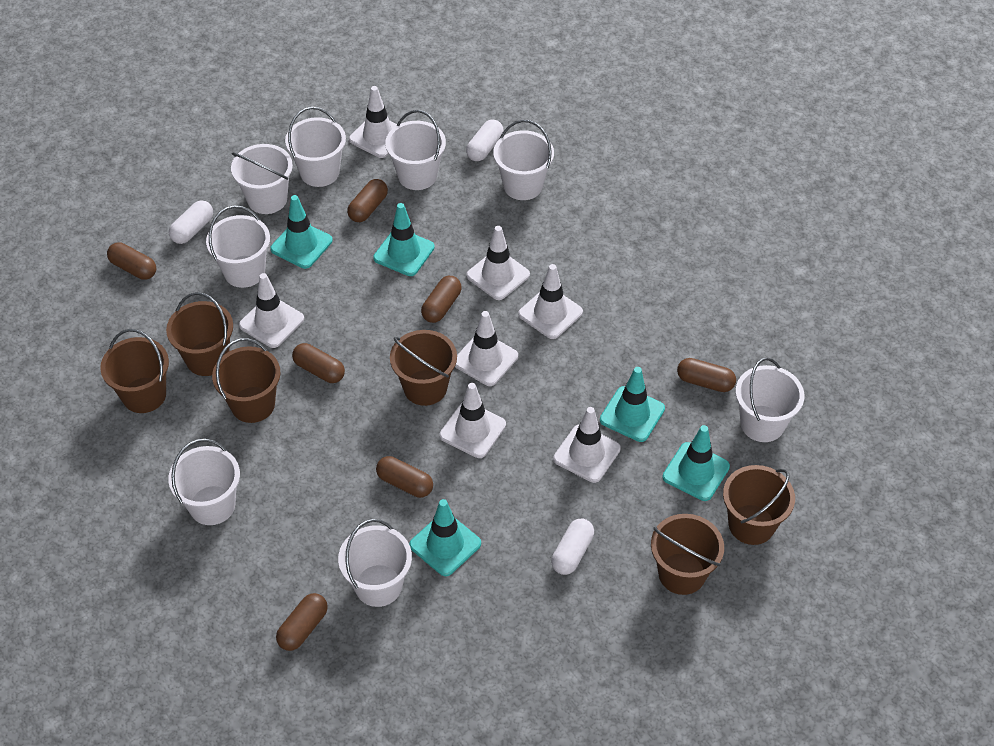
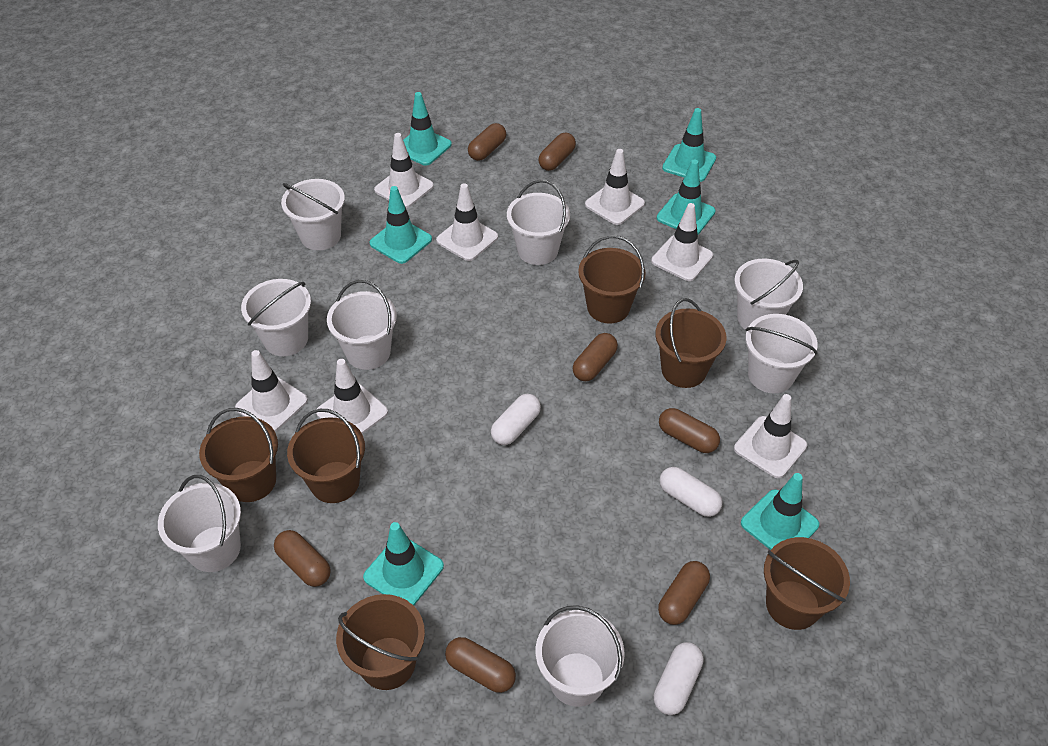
turquoise traffic cone: 5 -> 6

